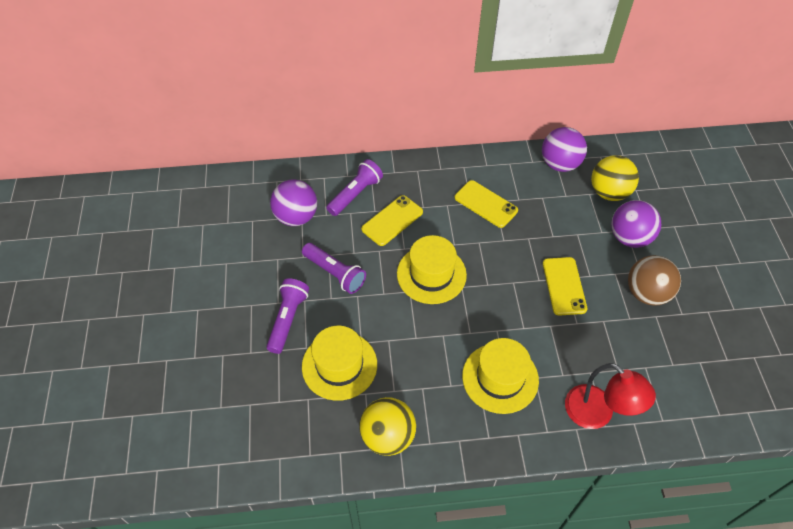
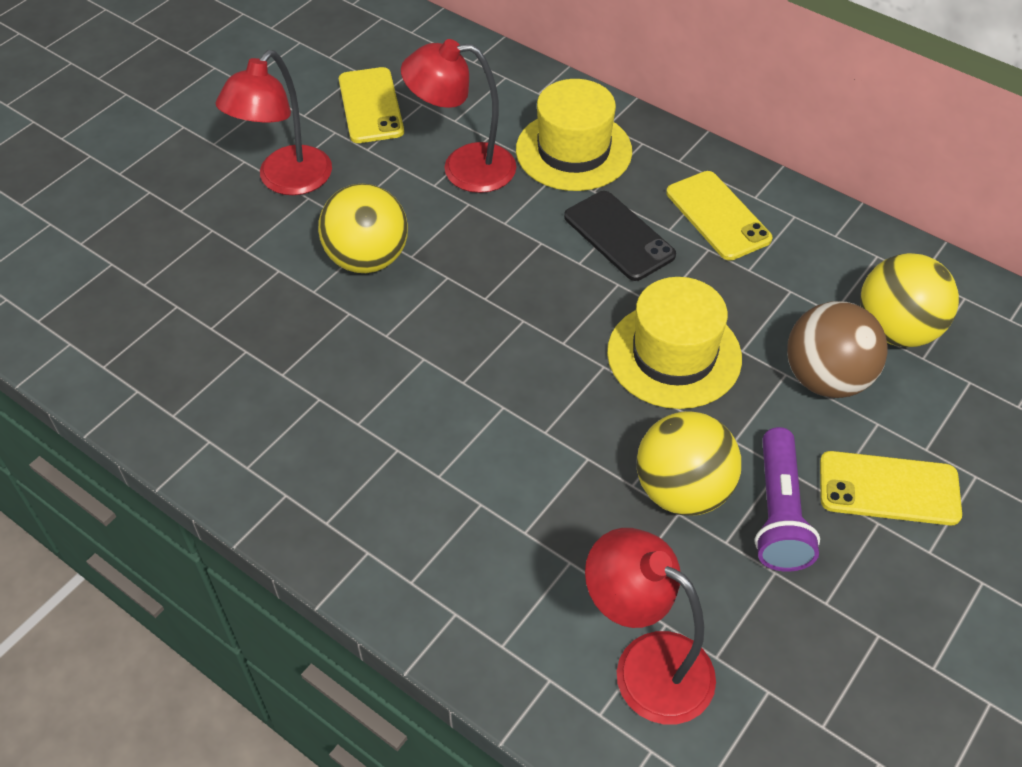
black phone: 0 -> 1
purple ball: 3 -> 0
purple flashlight: 3 -> 1
red lamp: 1 -> 3
yellow ball: 2 -> 3
yellow hat: 3 -> 2

